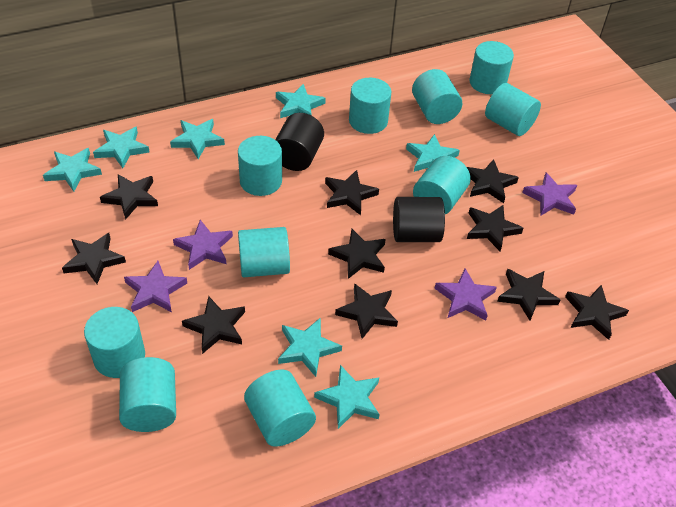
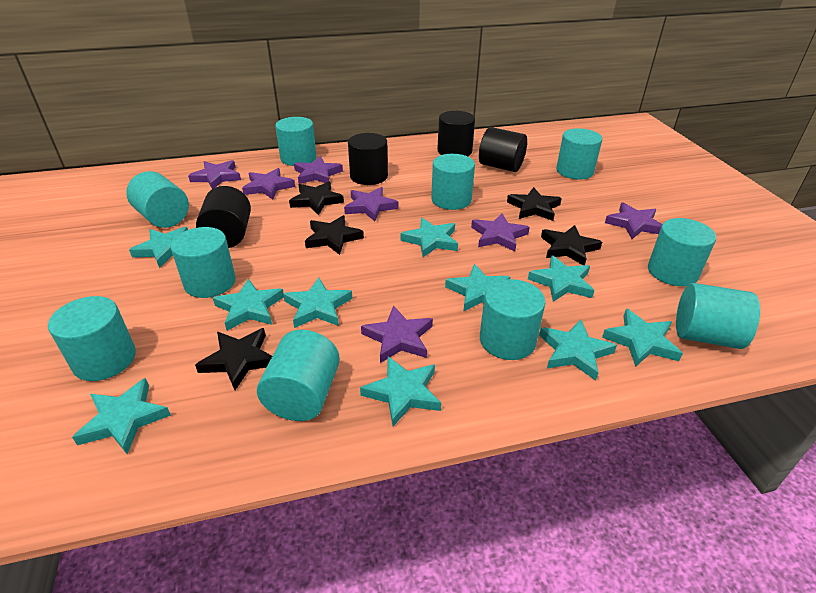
black cylinder: 2 -> 4
black star: 10 -> 5
purple star: 4 -> 7
turquoise star: 7 -> 10

